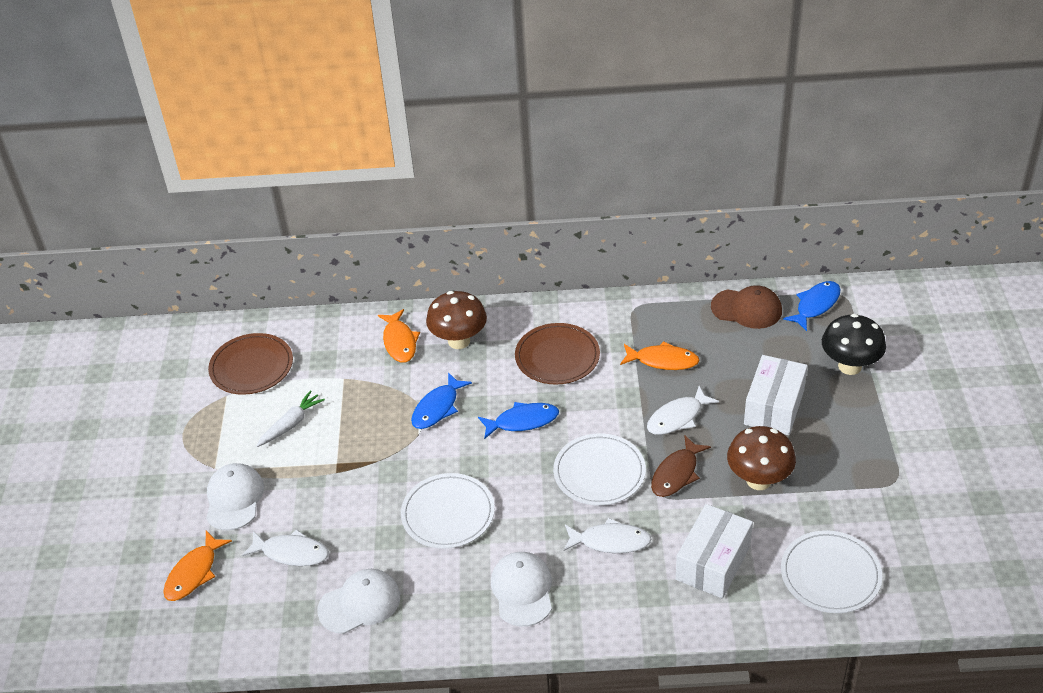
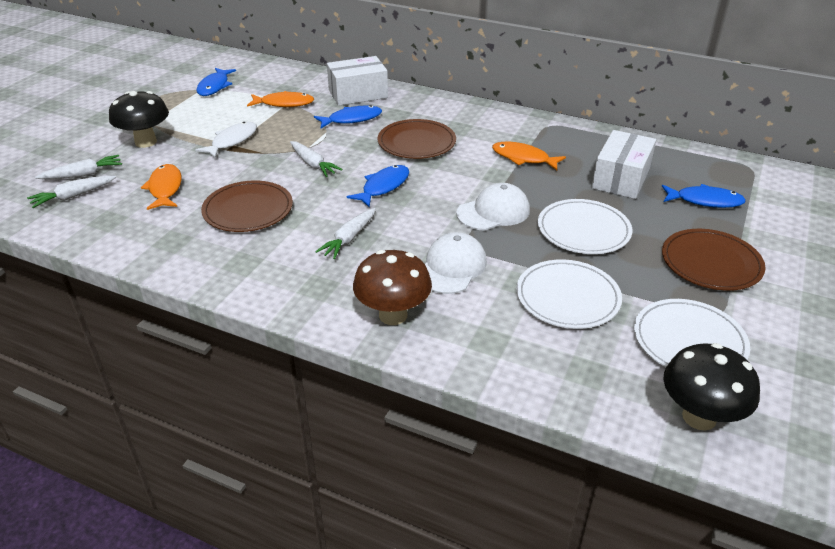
black mushroom: 1 -> 2
blue fish: 3 -> 4
brown cap: 1 -> 0
brown fish: 1 -> 0
brown mushroom: 2 -> 1
brown plate: 2 -> 3
white cap: 3 -> 2
white carrot: 1 -> 4
white fish: 3 -> 1

